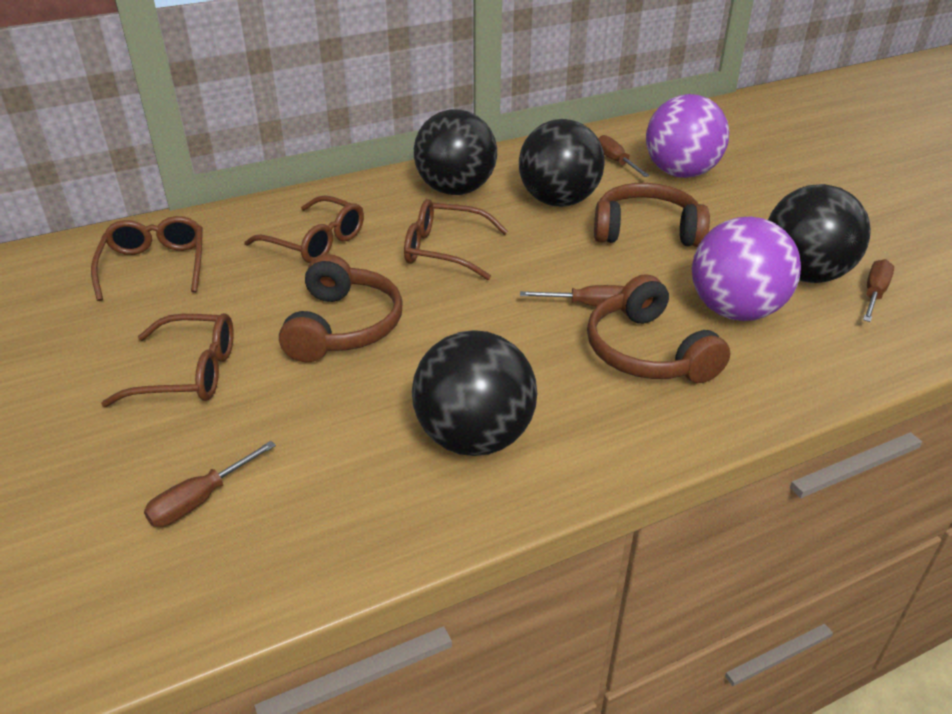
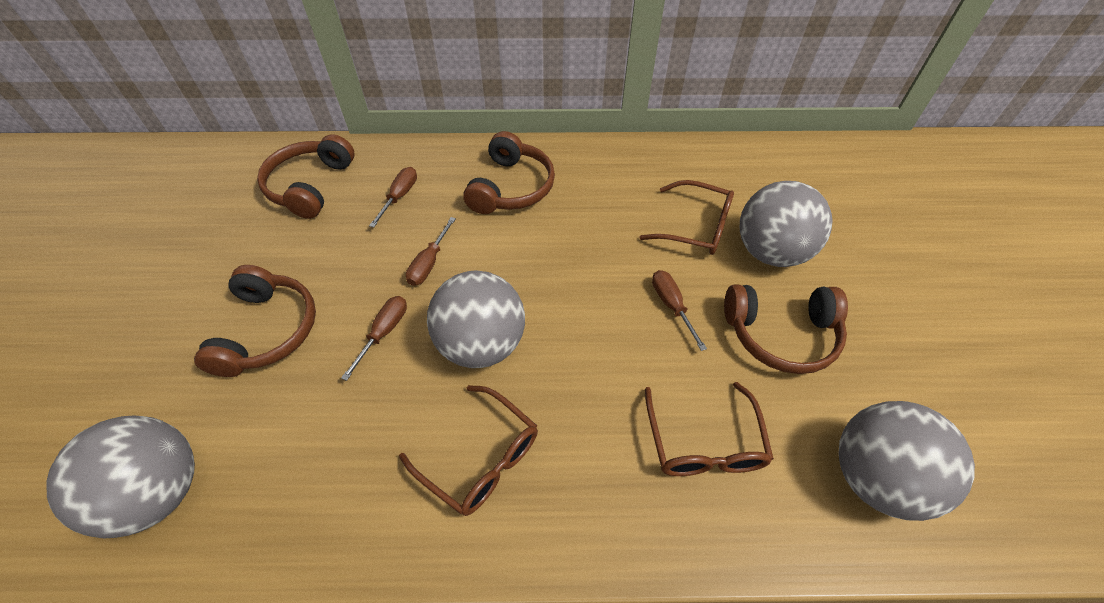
black ball: 4 -> 0
brown glasses: 4 -> 3
brown headphones: 3 -> 4
grey ball: 0 -> 4
purple ball: 2 -> 0

